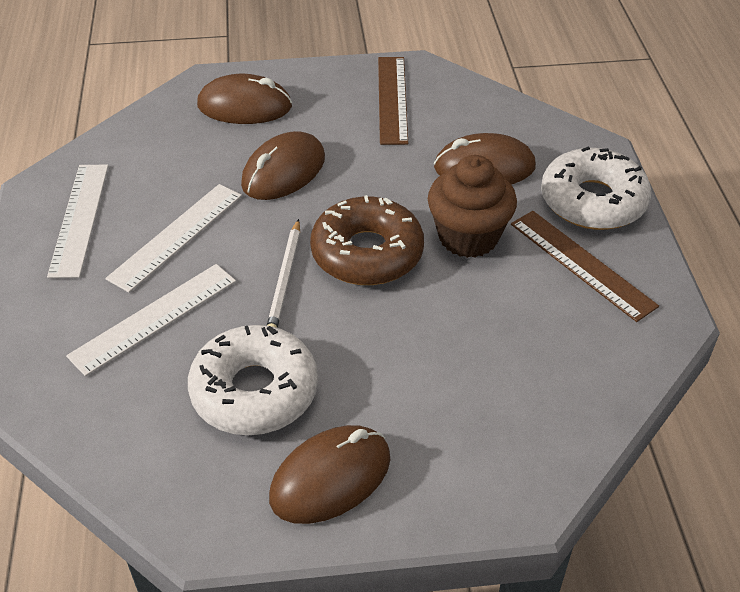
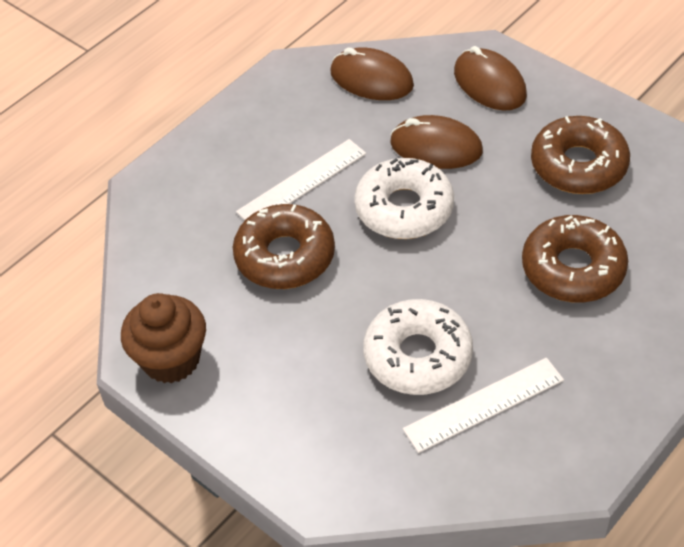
brown donut: 1 -> 3
brown mouse: 4 -> 3
brown ruler: 2 -> 0
white pencil: 1 -> 0
white ruler: 3 -> 2

